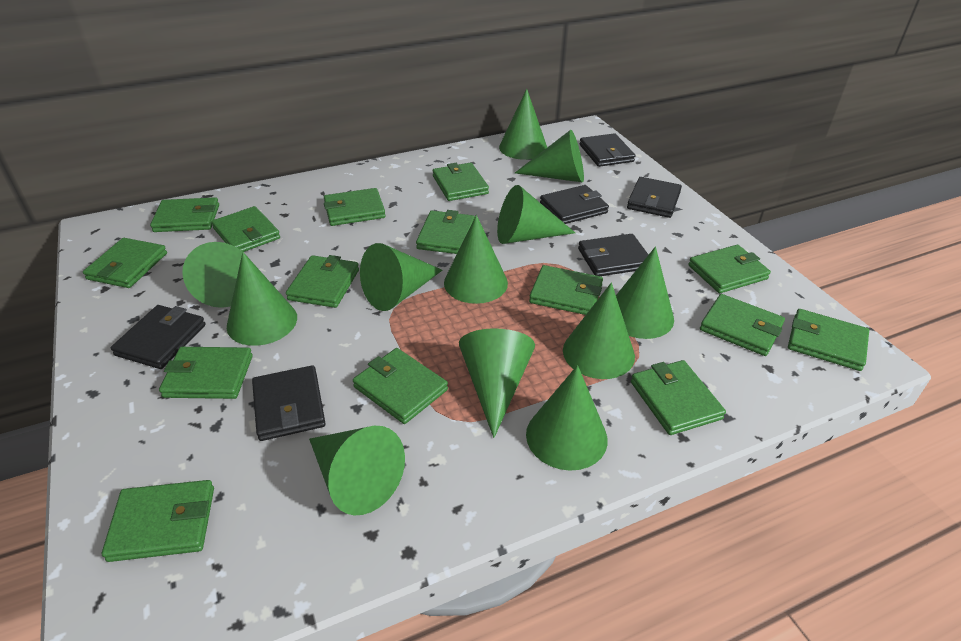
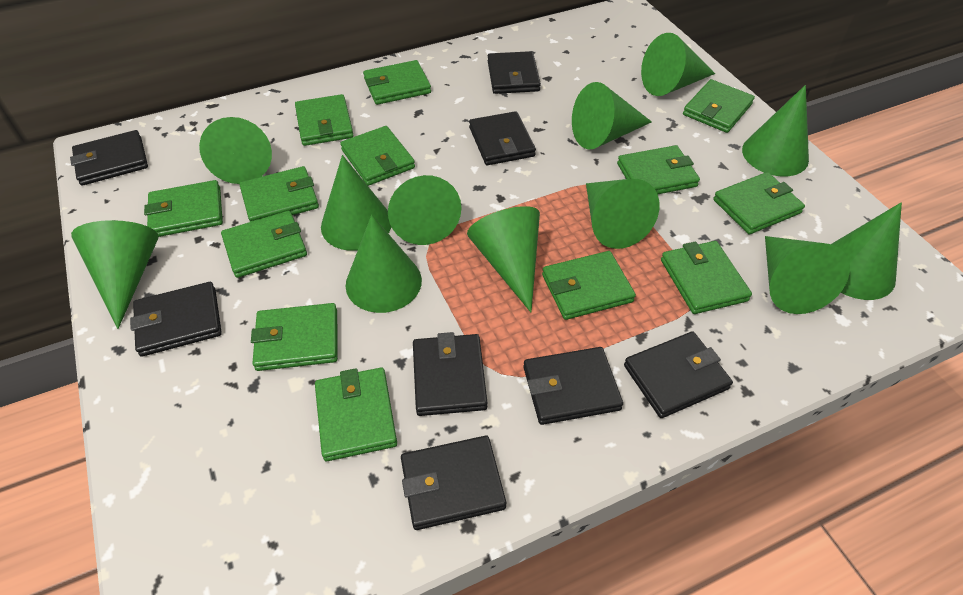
black wallet: 6 -> 8
green wallet: 15 -> 13

